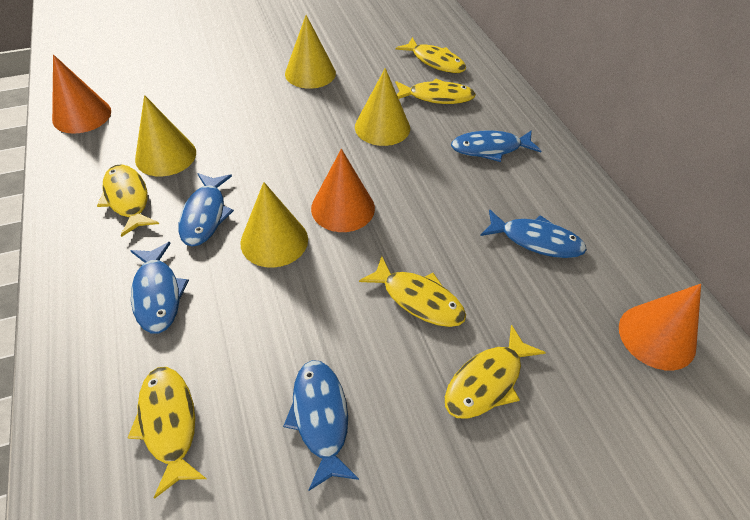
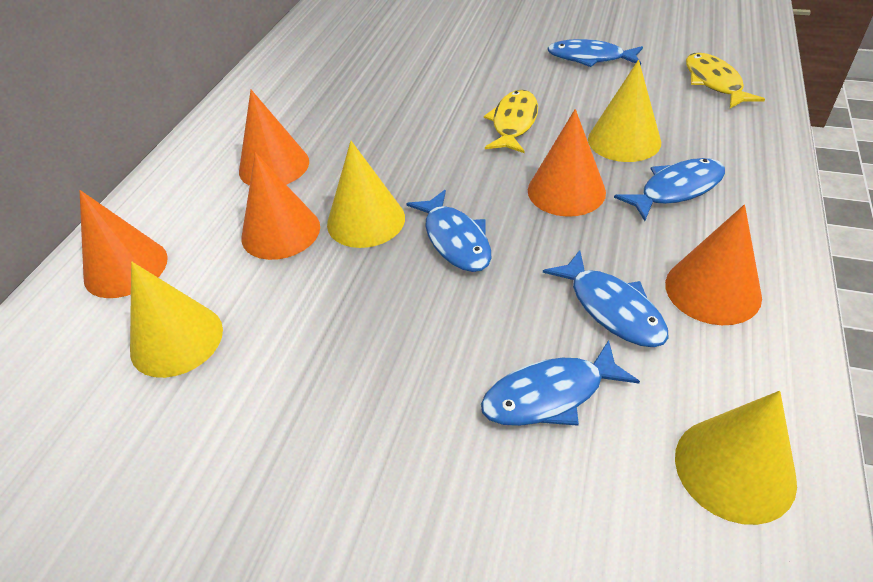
orange cone: 3 -> 5
yellow fish: 6 -> 2

